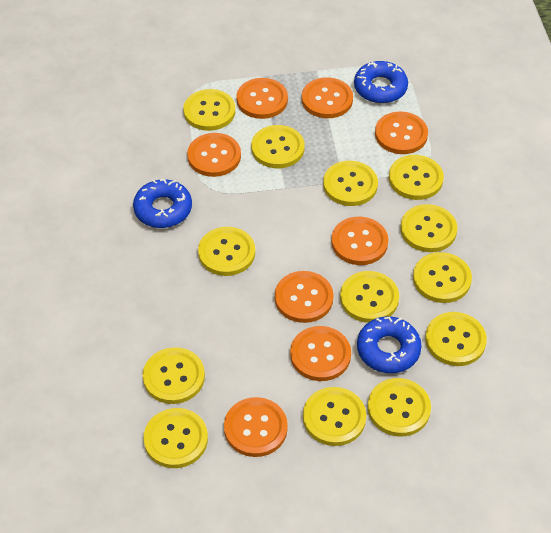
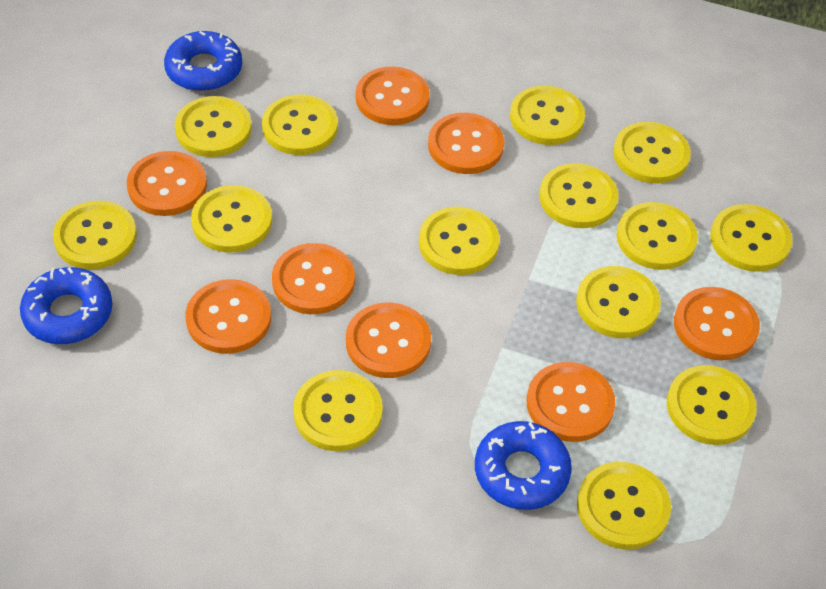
yellow button: 13 -> 14

